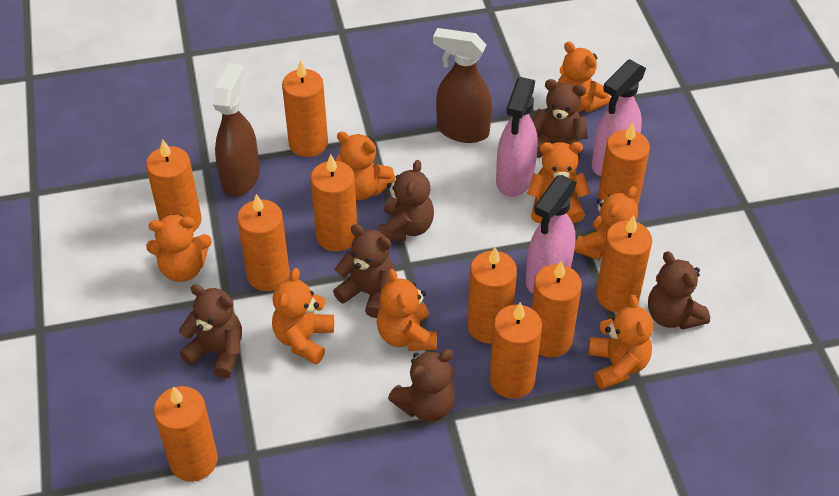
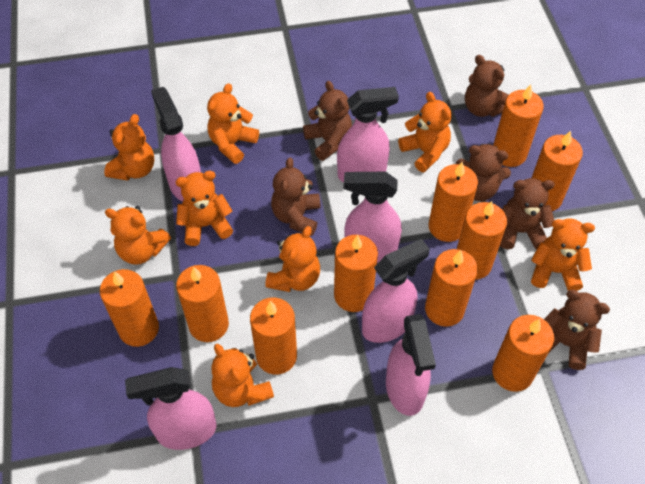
brown spray bottle: 2 -> 0
pink spray bottle: 3 -> 6

